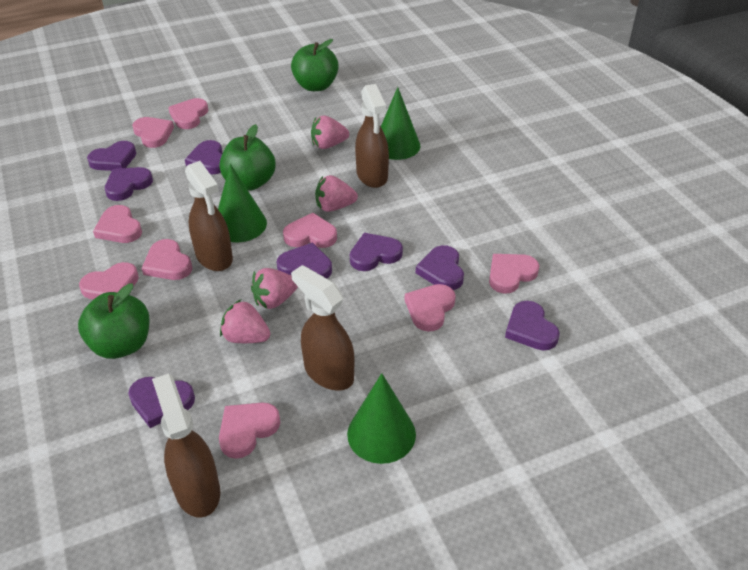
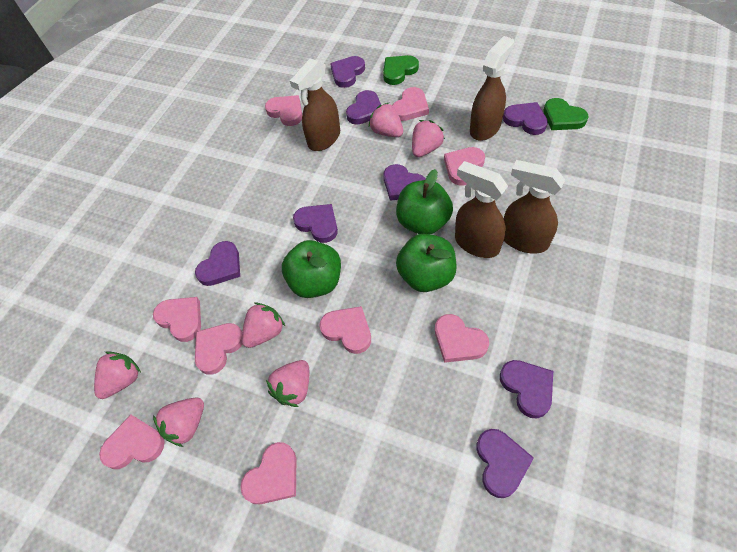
green cone: 3 -> 0
green heart: 0 -> 2
pink strawberry: 4 -> 6

